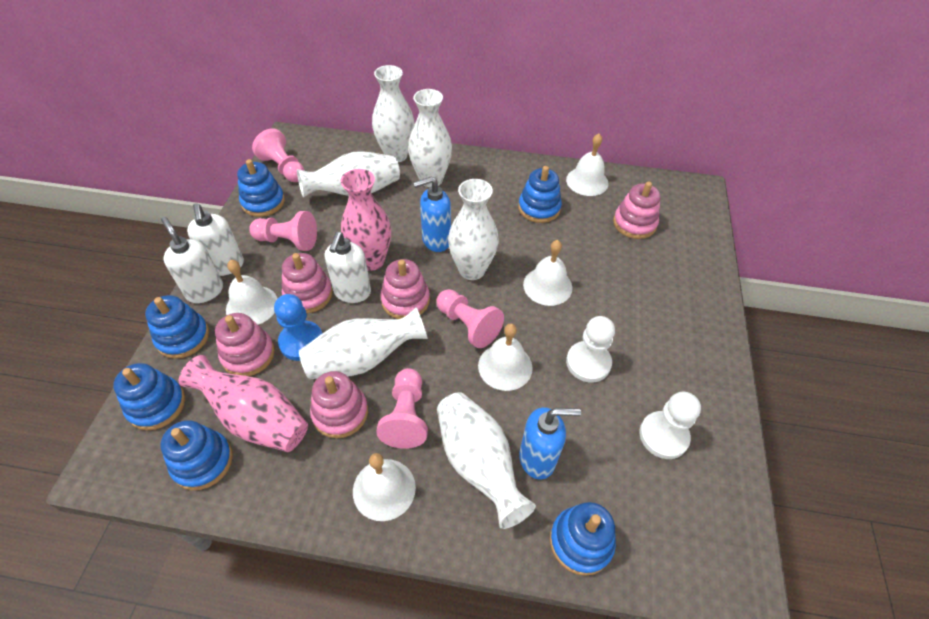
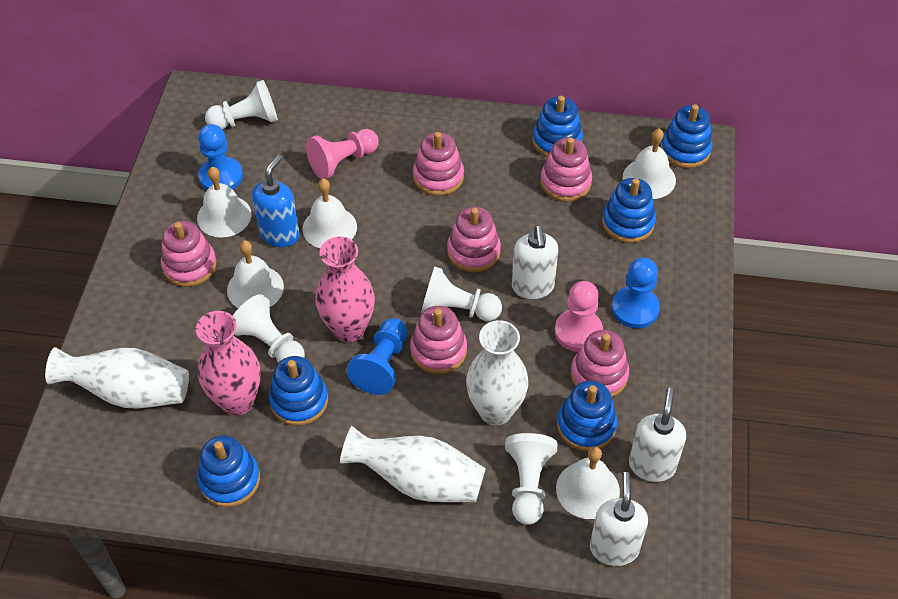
blue pawn: 1 -> 3
blue soap dispenser: 2 -> 1
pink pawn: 4 -> 2
pink stacking toy: 5 -> 6
white pawn: 2 -> 4
white vase: 6 -> 3

